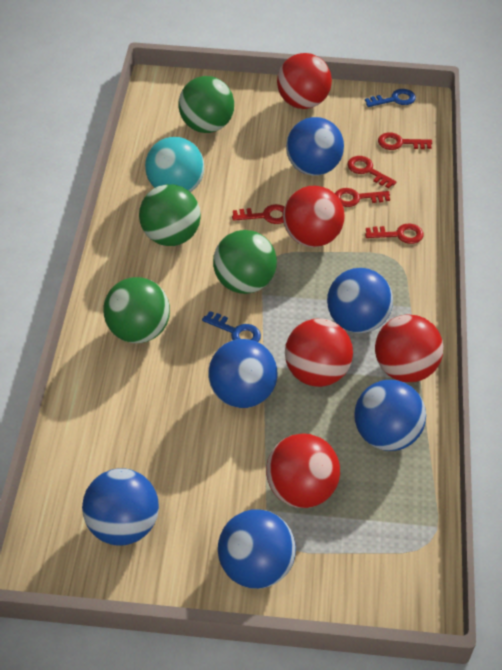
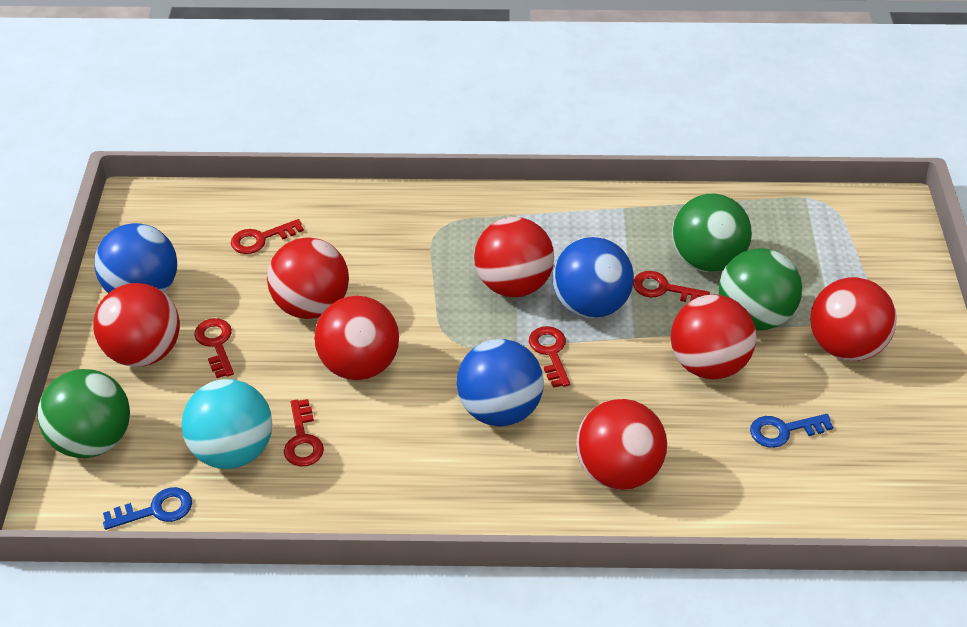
blue ball: 6 -> 3
green ball: 4 -> 3
red ball: 5 -> 7

